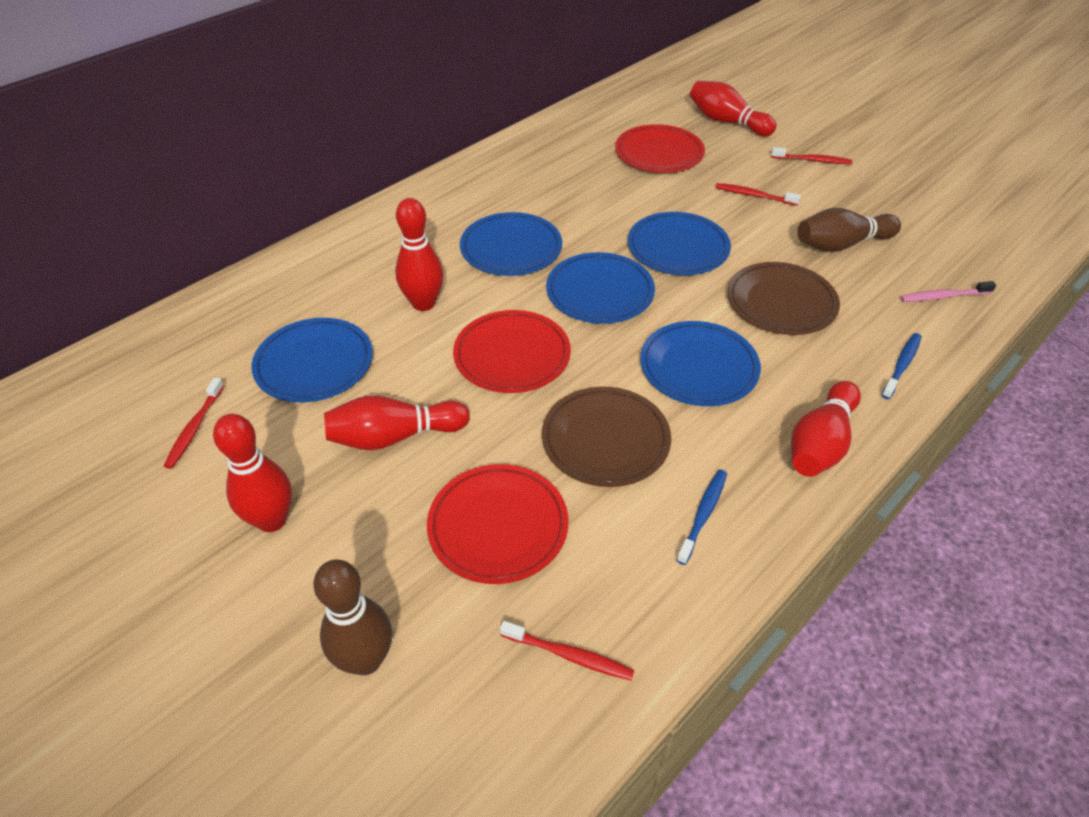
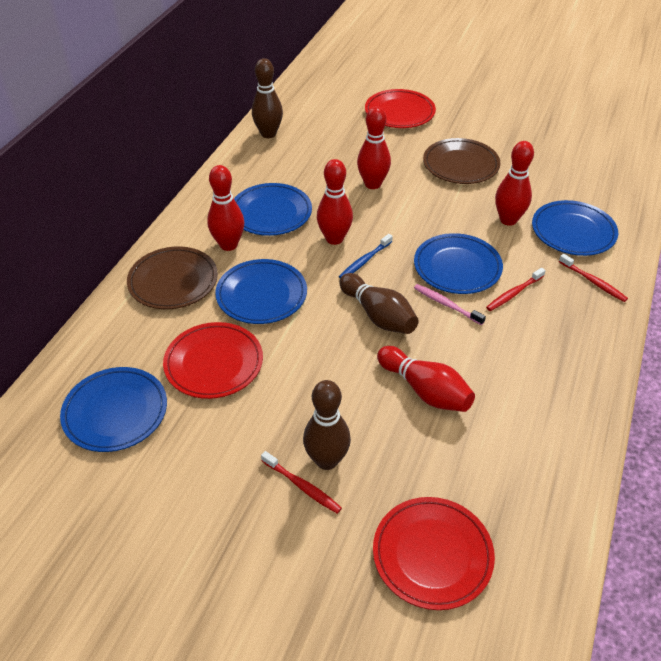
blue toothbrush: 2 -> 1
brown bowling pin: 2 -> 3
red toothbrush: 4 -> 3

